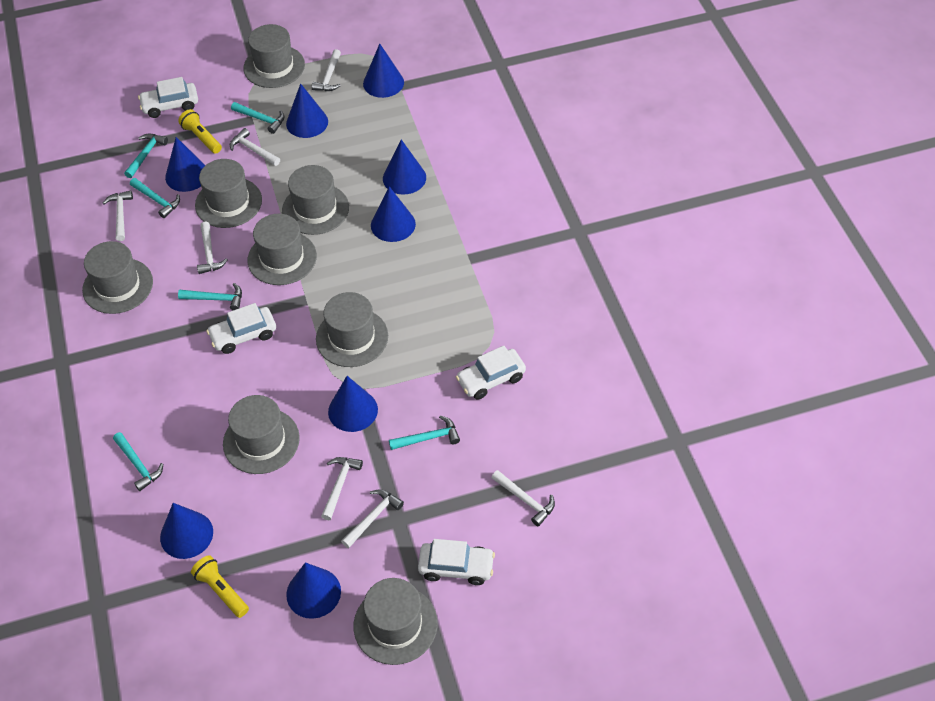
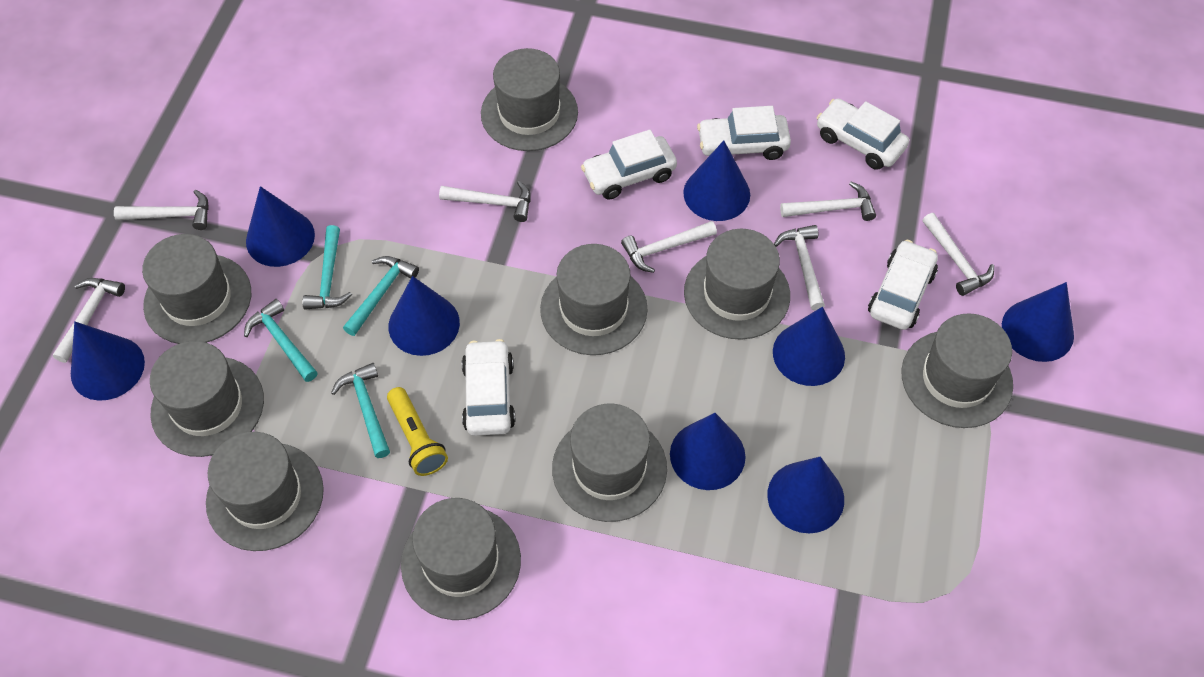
grey hat: 8 -> 9
turquoise hammer: 6 -> 4
white car: 4 -> 5
yellow flashlight: 2 -> 1

